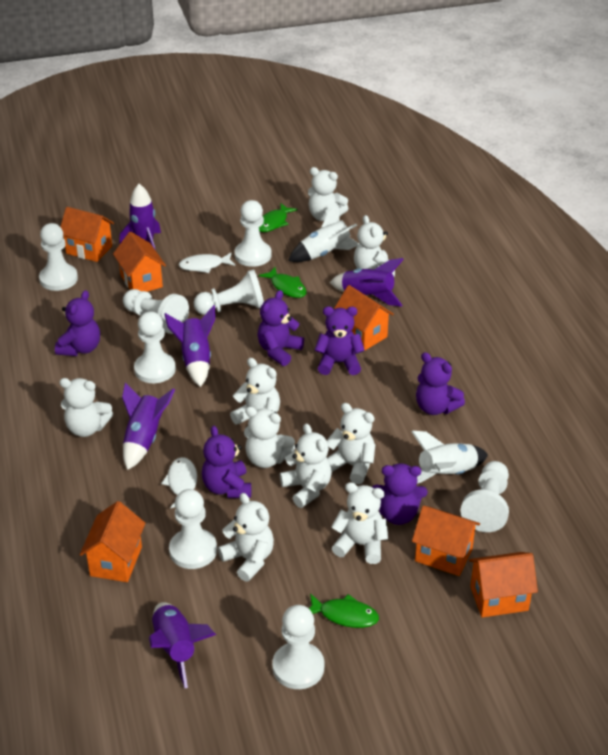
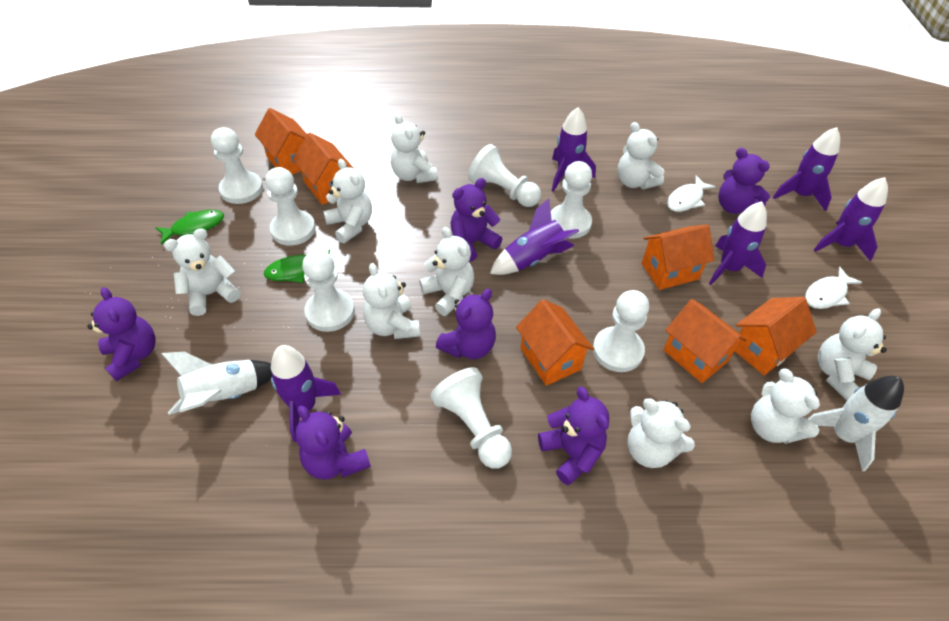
green fish: 3 -> 2
purple rocket: 5 -> 6
white pawn: 8 -> 7

